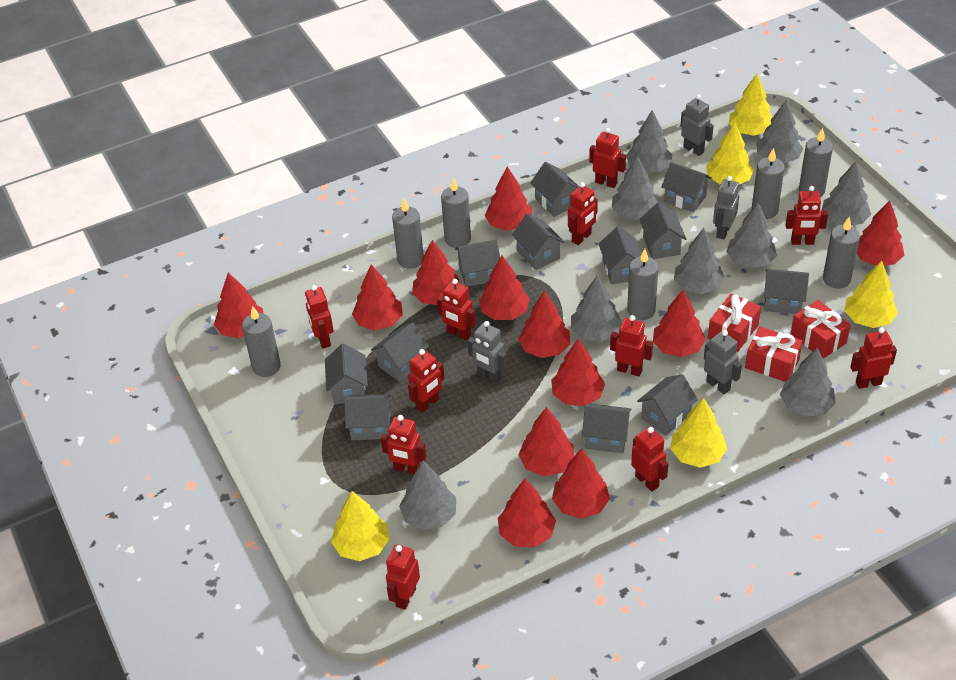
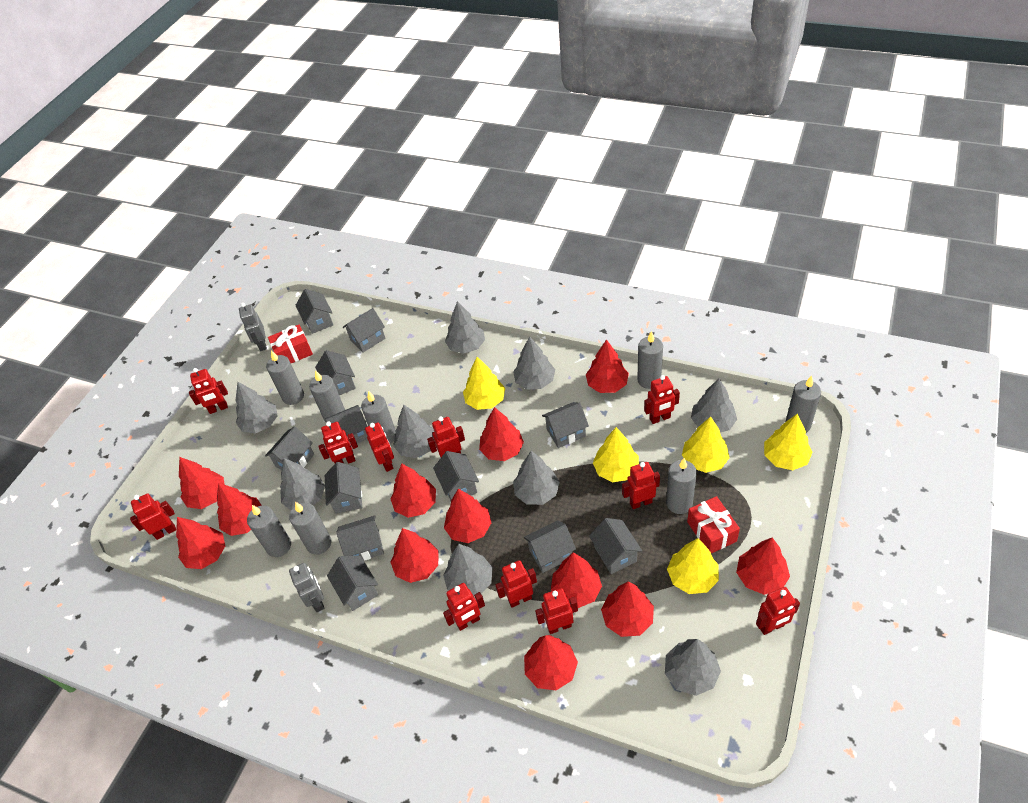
grey candle: 7 -> 8
grey robot: 4 -> 2
red gift: 3 -> 2

